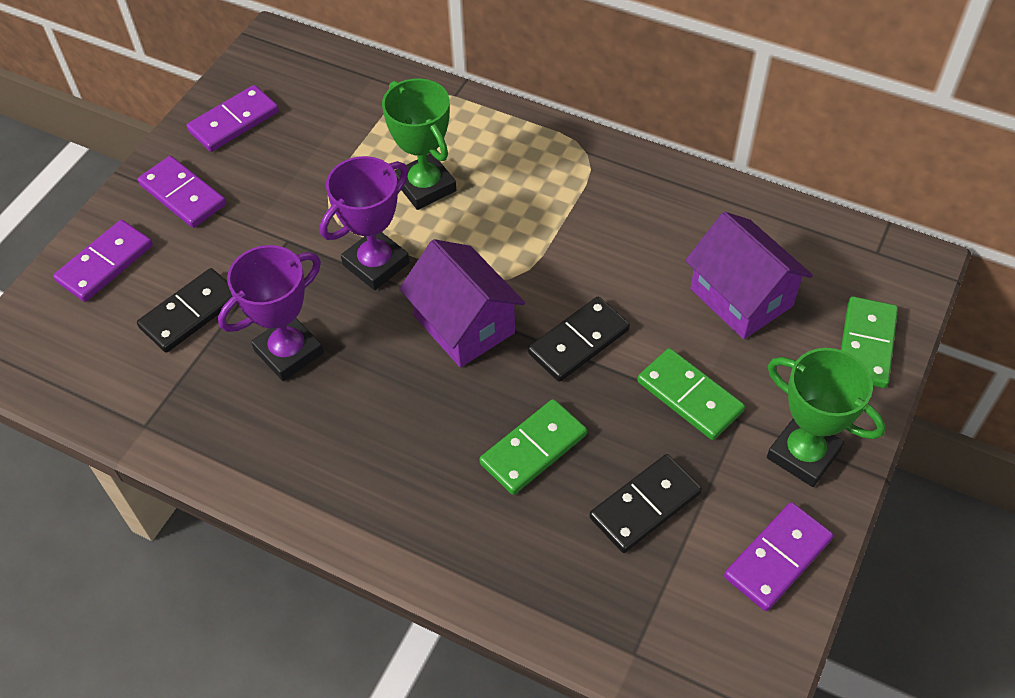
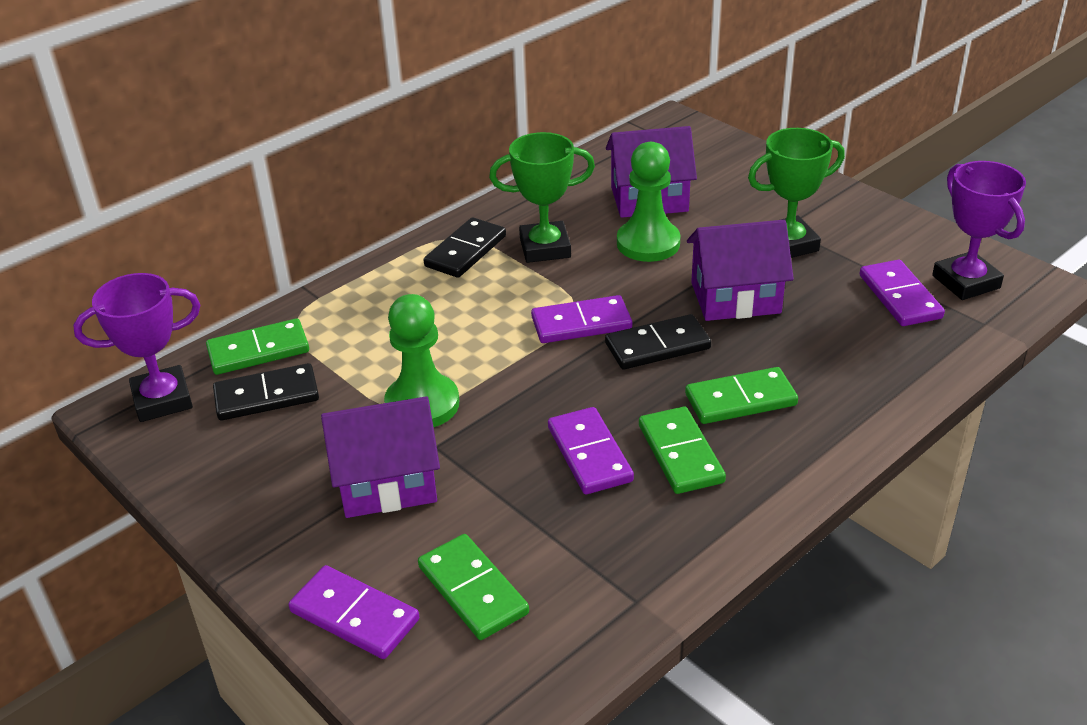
green domino: 3 -> 4
green pawn: 0 -> 2
purple house: 2 -> 3

